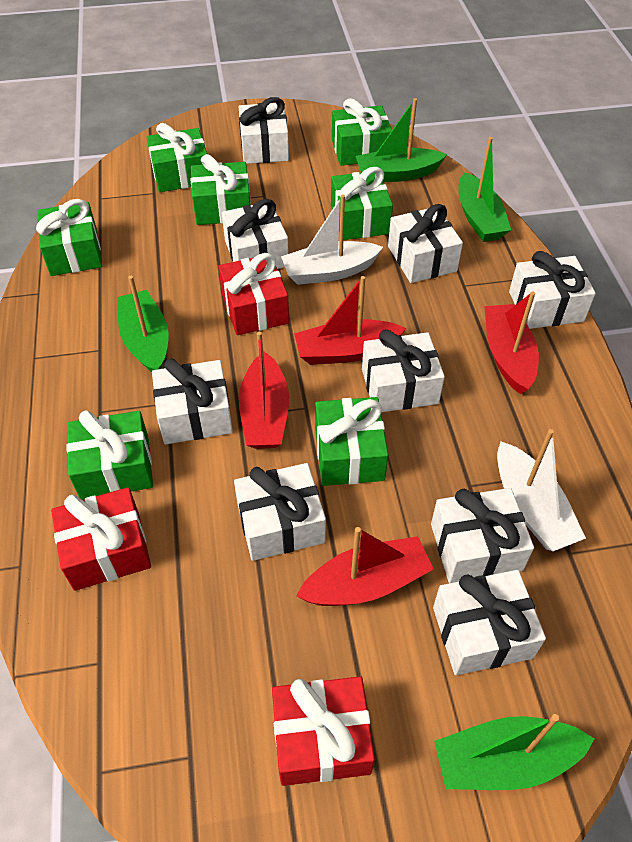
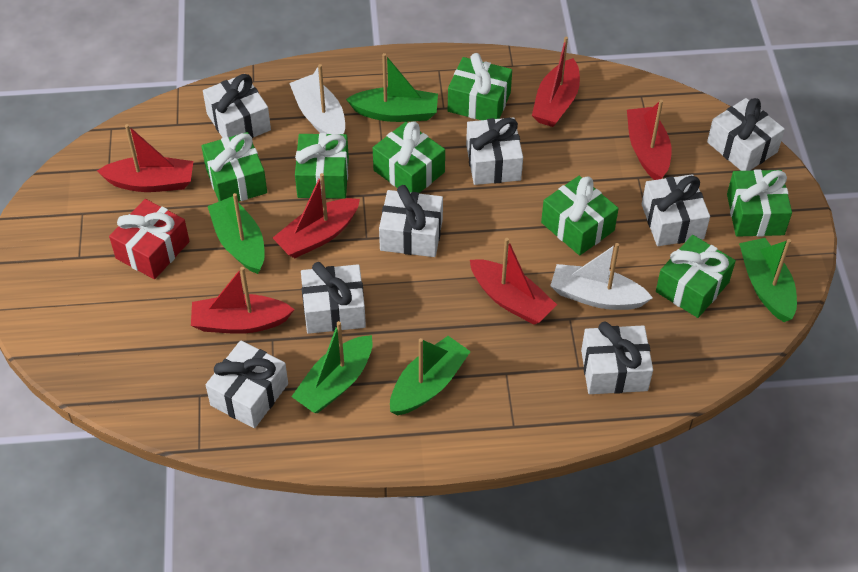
green boat: 4 -> 5
red boat: 4 -> 6
red gift: 3 -> 1
white gift: 9 -> 8

